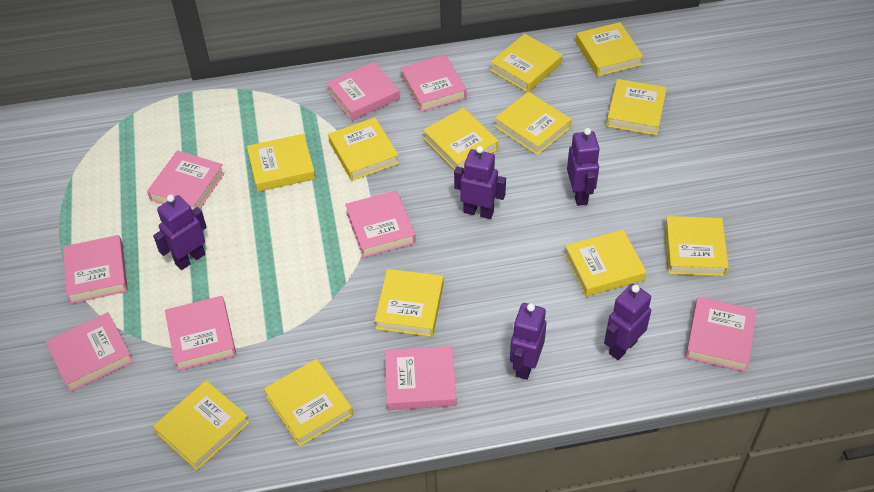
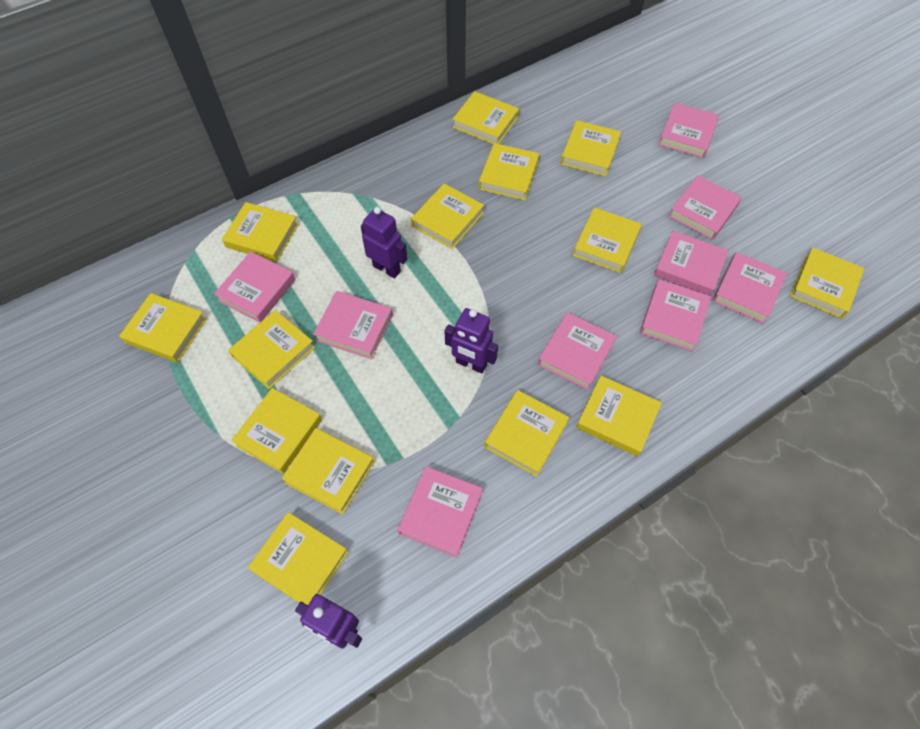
purple robot: 5 -> 3
yellow book: 12 -> 14

